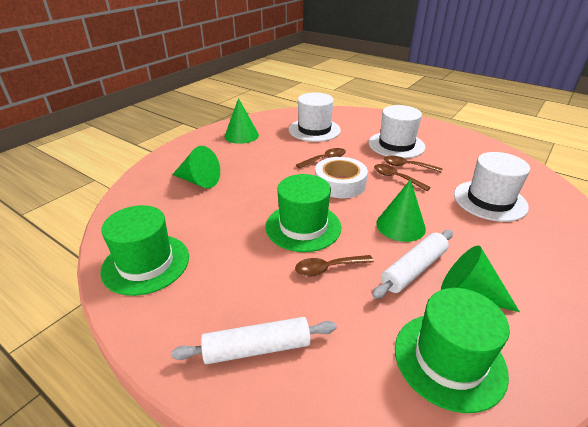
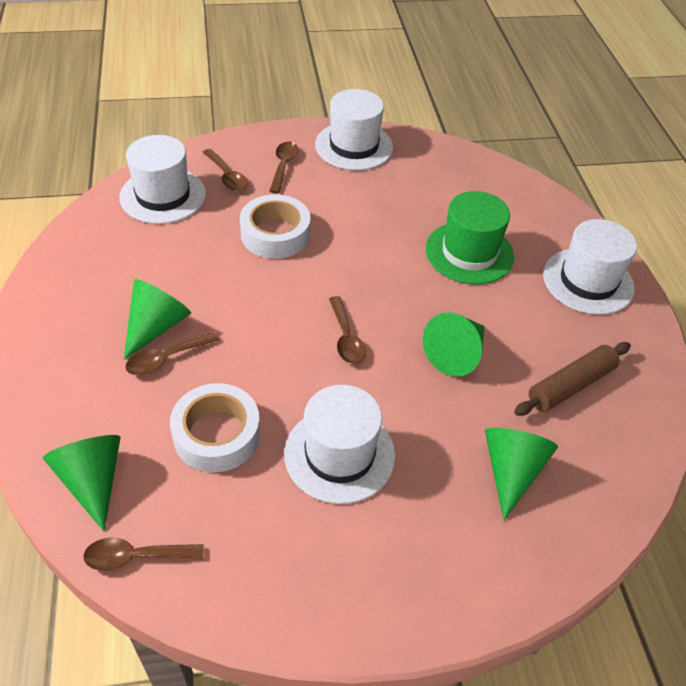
brown rolling pin: 0 -> 1
brown spoon: 4 -> 5
green hat: 3 -> 1
white hat: 3 -> 4
white rolling pin: 2 -> 0
white tape: 1 -> 2

